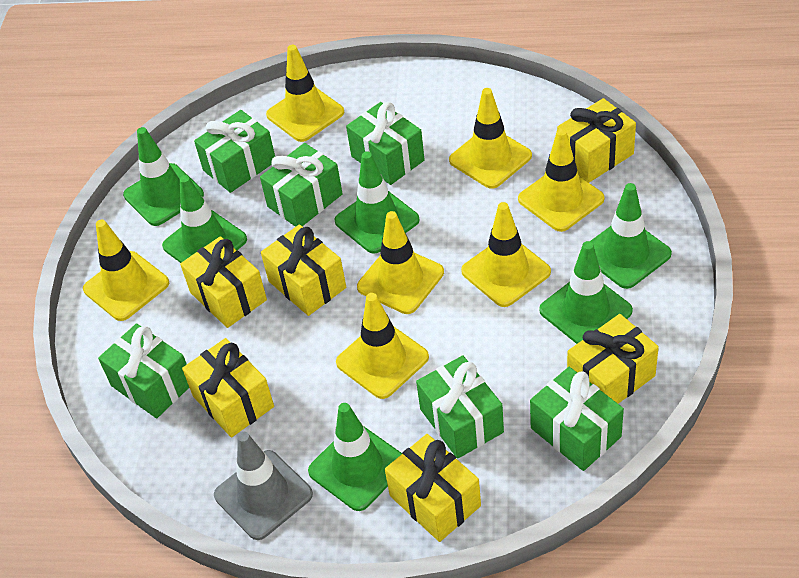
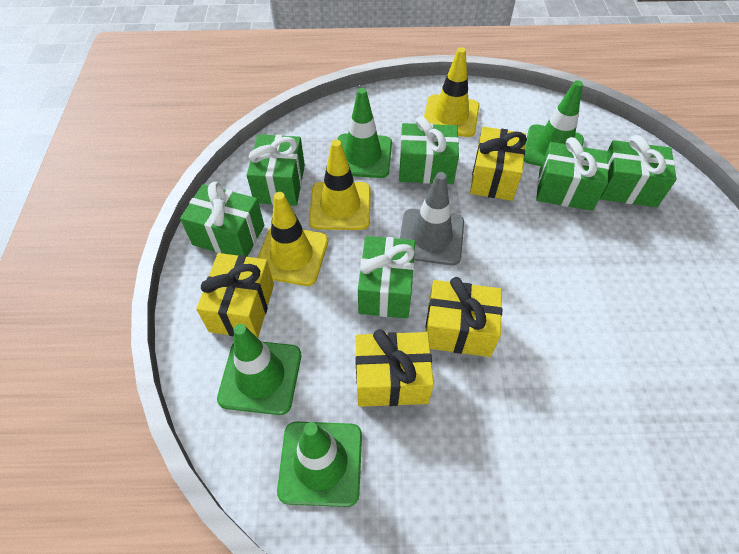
green traffic cone: 6 -> 4
yellow gift: 6 -> 4
yellow traffic cone: 7 -> 3

